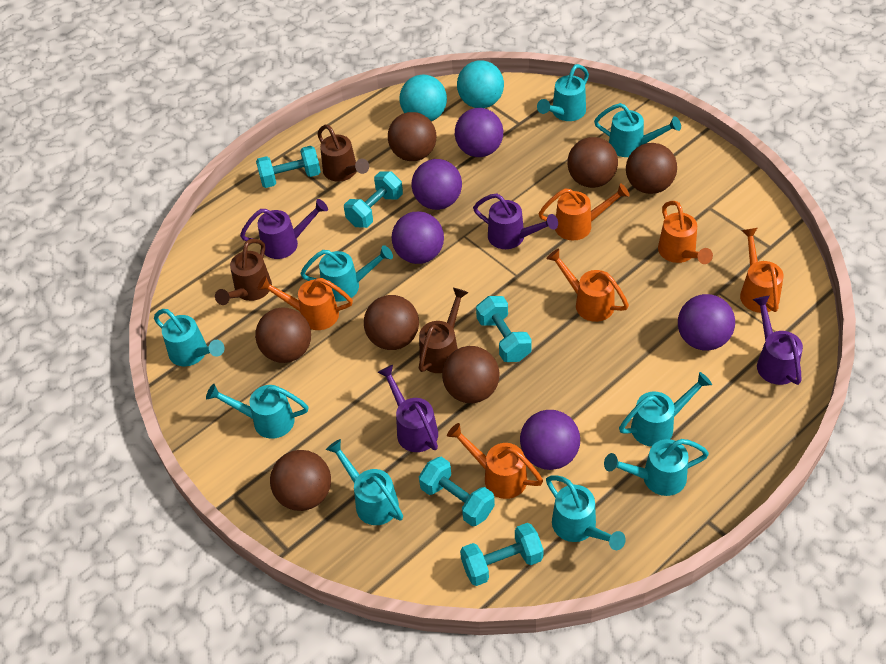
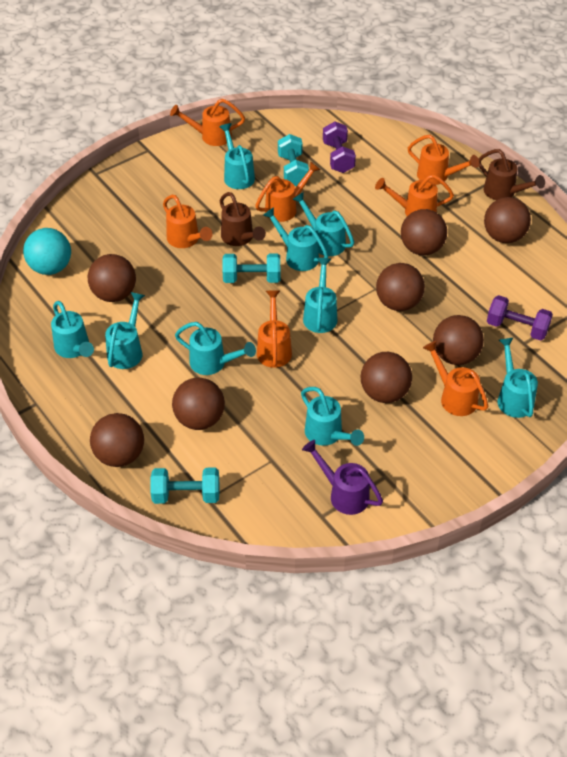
brown ball: 7 -> 8
brown watering can: 3 -> 2
orange watering can: 6 -> 7
purple ball: 5 -> 0
purple dumbbell: 0 -> 2
purple watering can: 4 -> 1
turquoise ball: 2 -> 1
turquoise dumbbell: 5 -> 3

